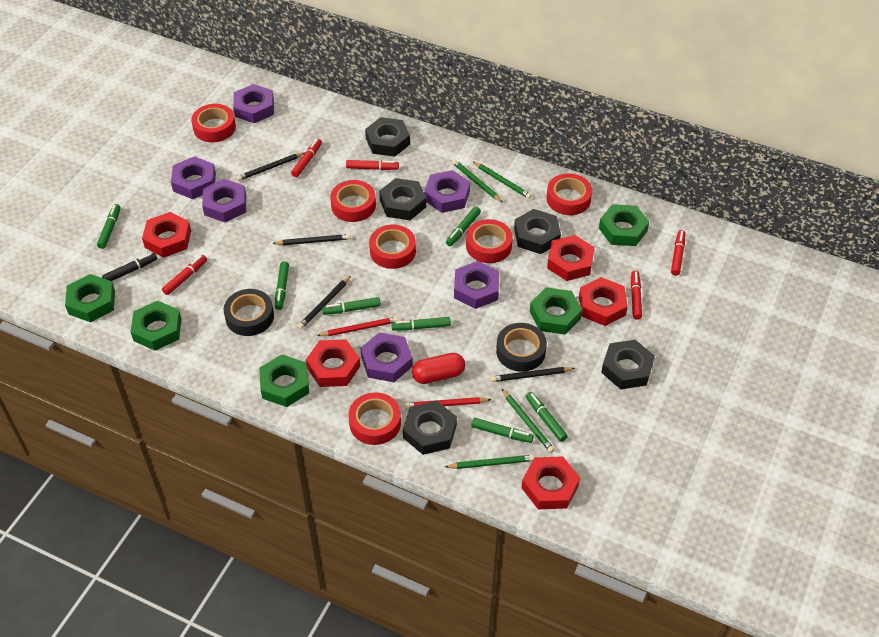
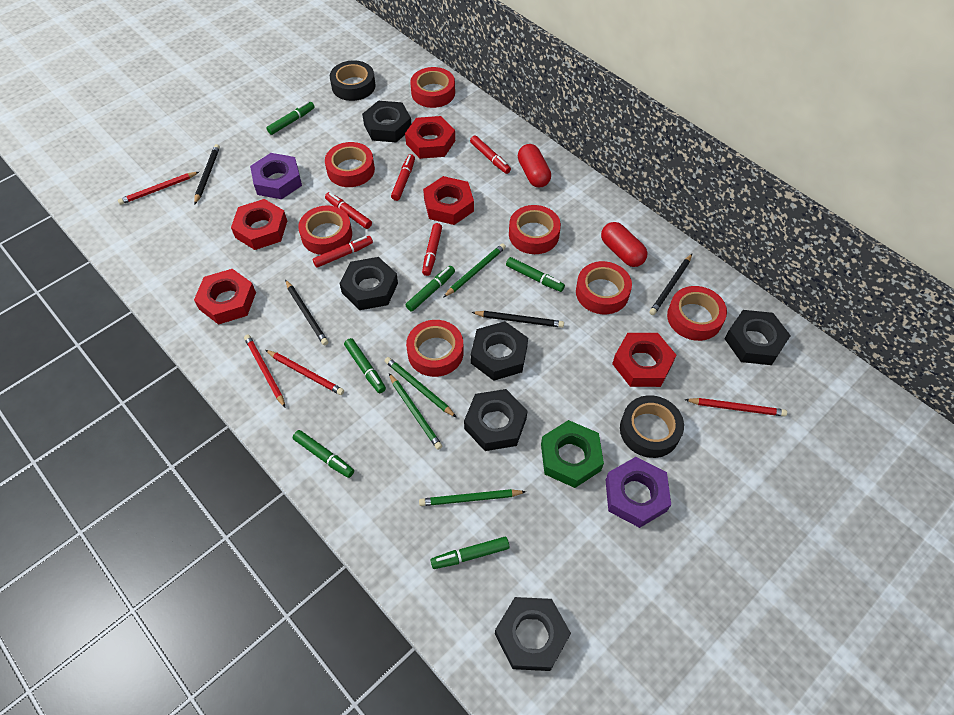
black marker: 1 -> 0
black nut: 5 -> 6
green marker: 7 -> 6
green nut: 5 -> 1
purple nut: 6 -> 2
red capsule: 1 -> 2
red pencil: 2 -> 4
red tape: 6 -> 7

